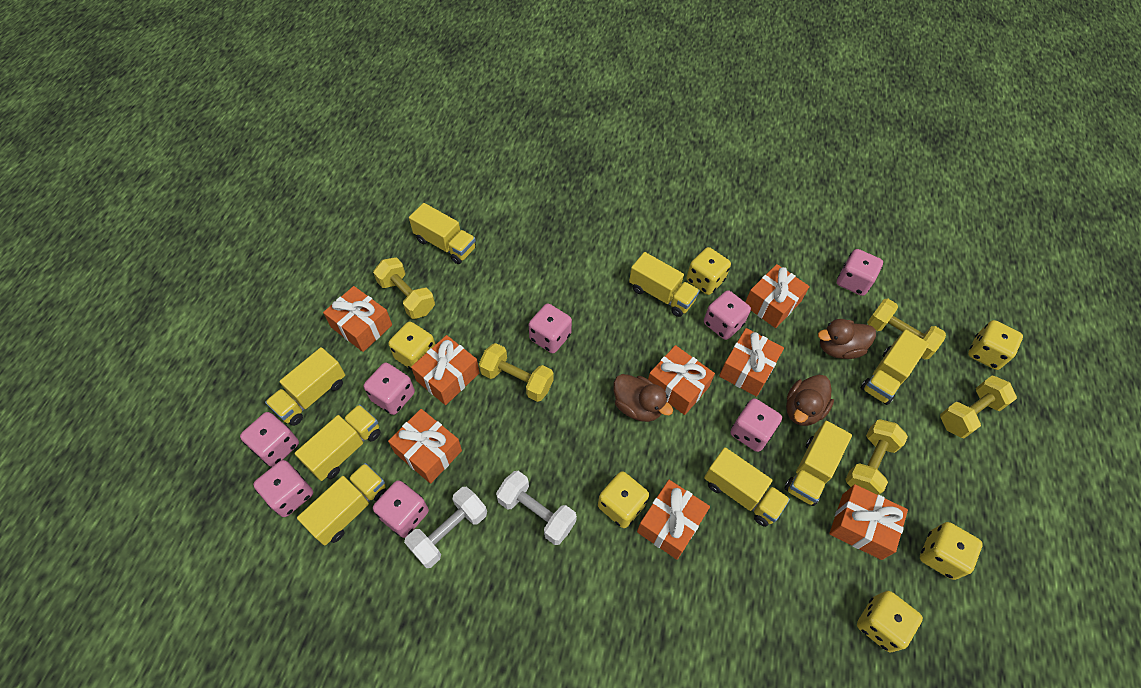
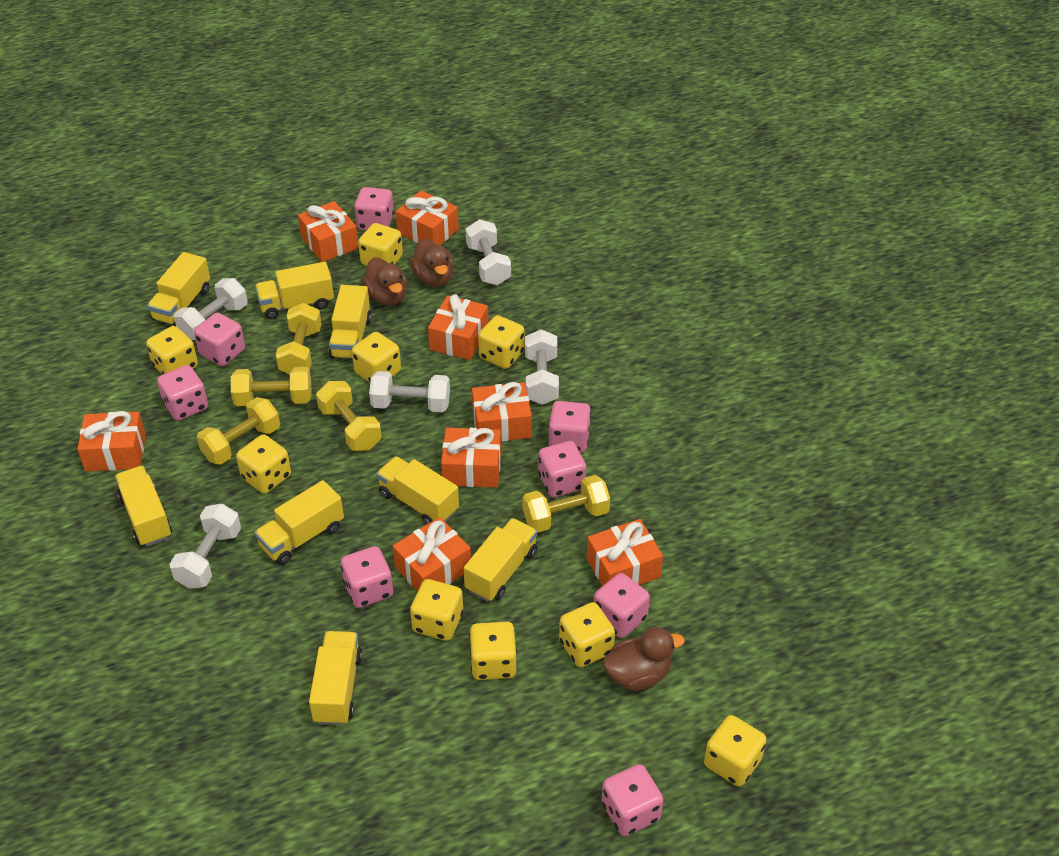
white dumbbell: 2 -> 5
yellow dice: 6 -> 9

